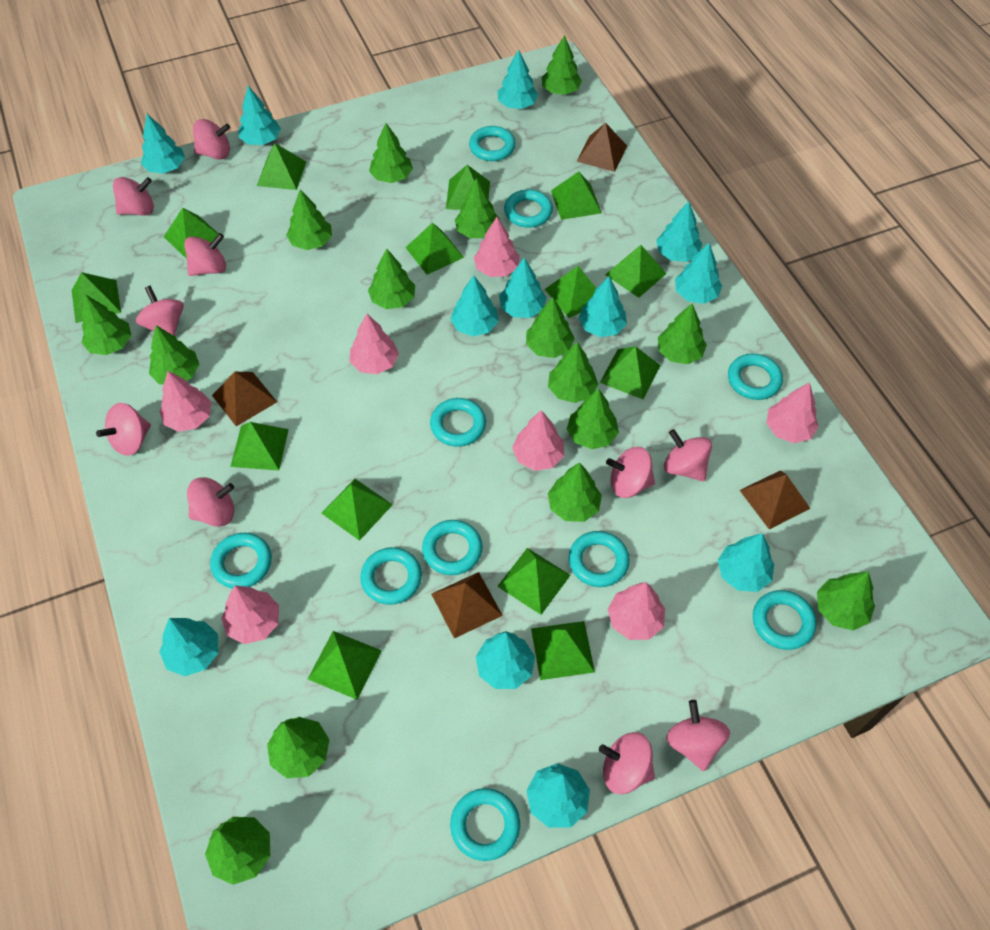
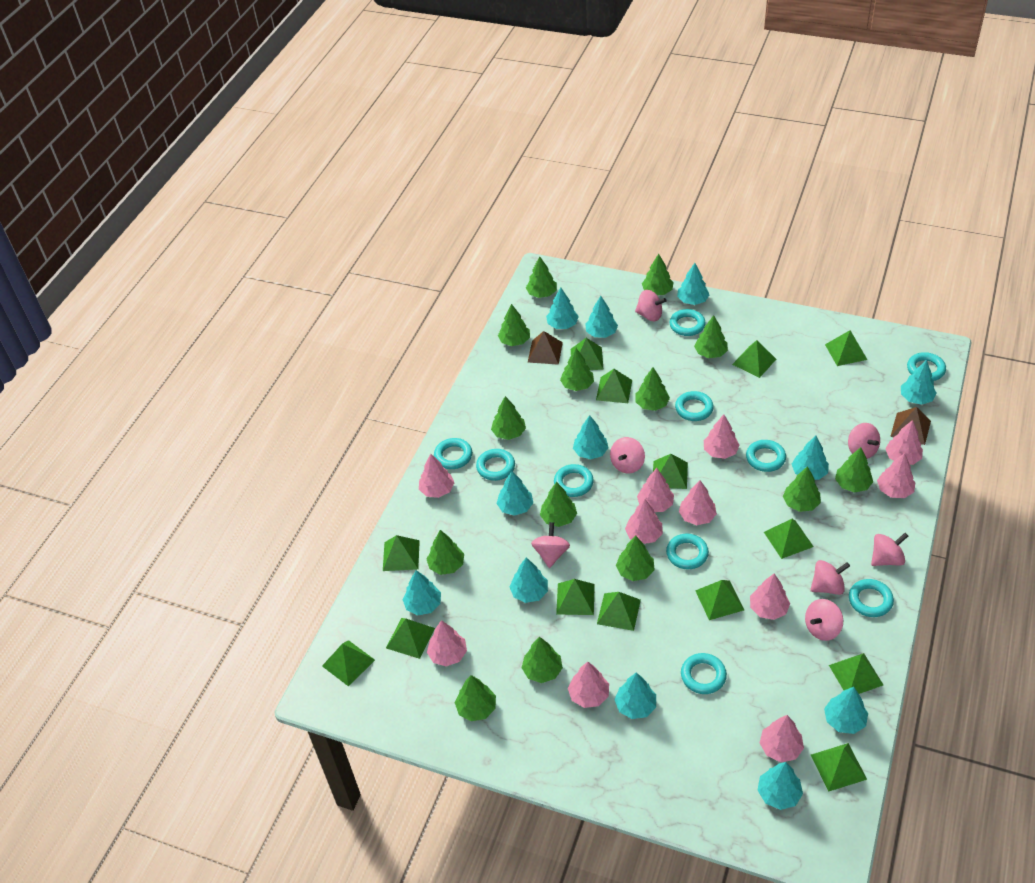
brown pyramid: 4 -> 2
green tree: 15 -> 14
pink spinning top: 10 -> 7
pink tree: 7 -> 11

